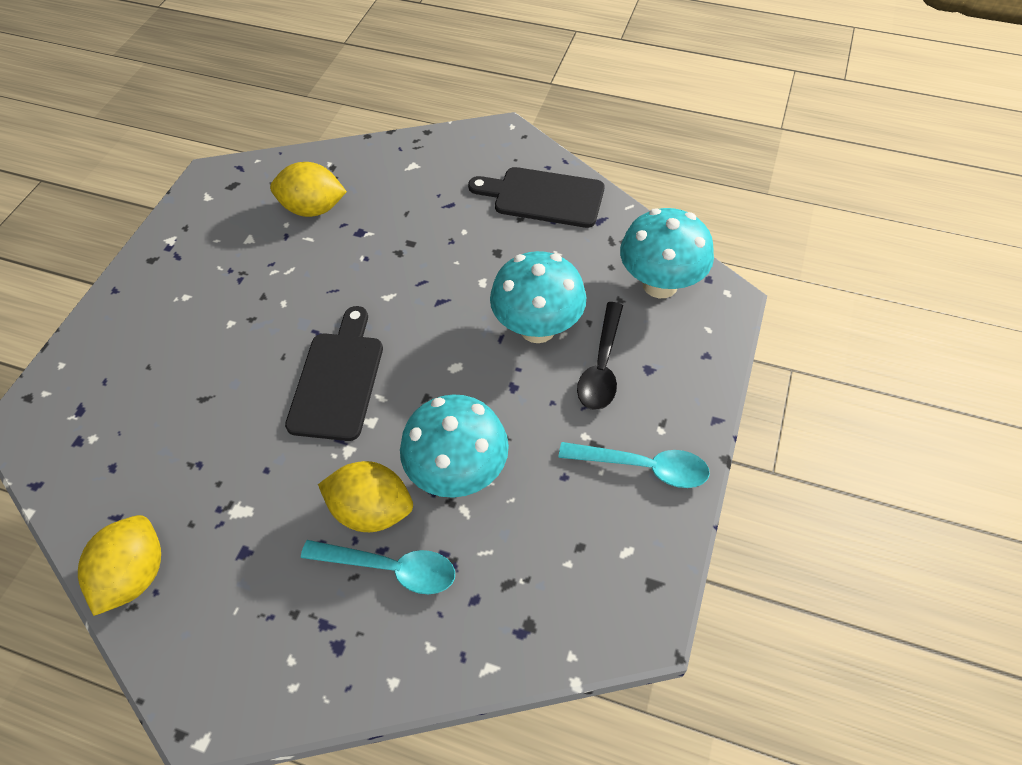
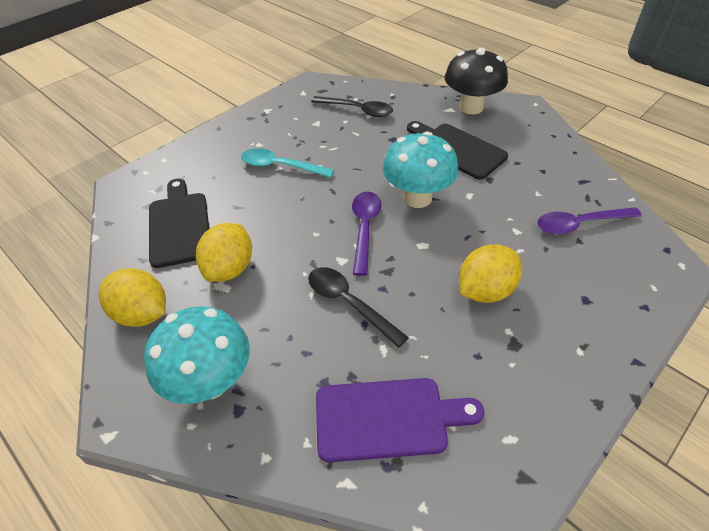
black mushroom: 0 -> 1
black spoon: 1 -> 2
purple cutting board: 0 -> 1
purple spoon: 0 -> 2
turquoise mushroom: 3 -> 2
turquoise spoon: 2 -> 1

